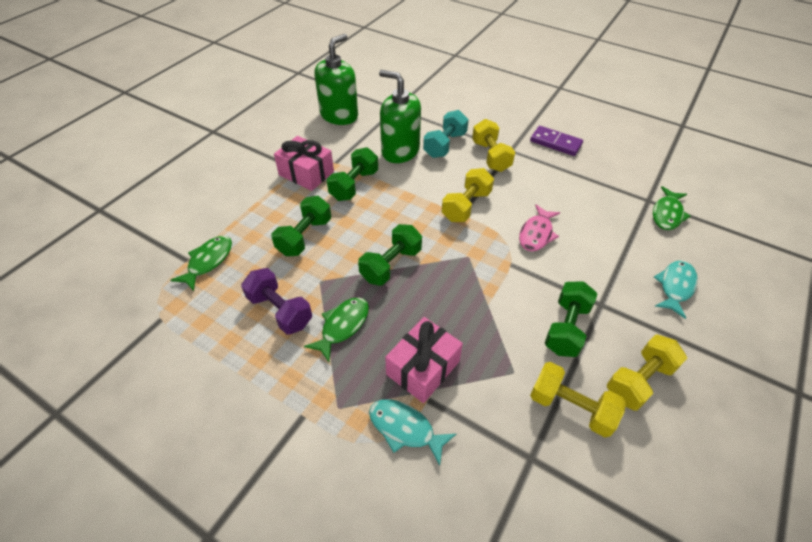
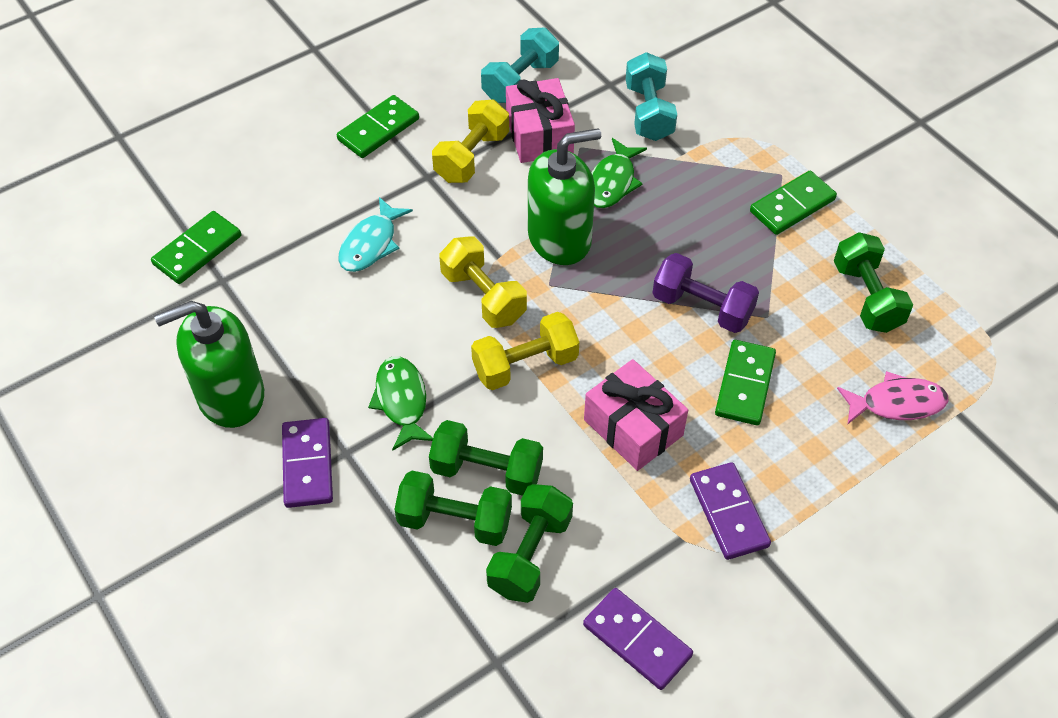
green domino: 0 -> 4
green fish: 3 -> 2
purple domino: 1 -> 3
turquoise dumbbell: 1 -> 2
turquoise fish: 2 -> 1
yellow dumbbell: 4 -> 3

